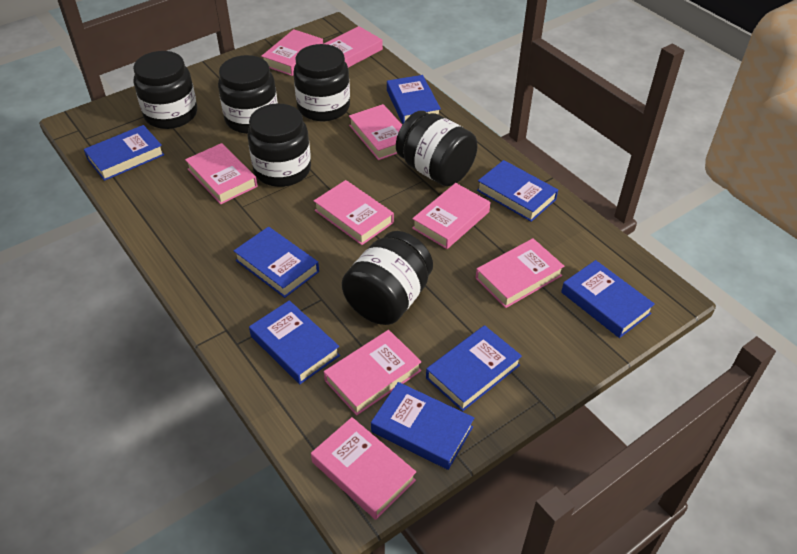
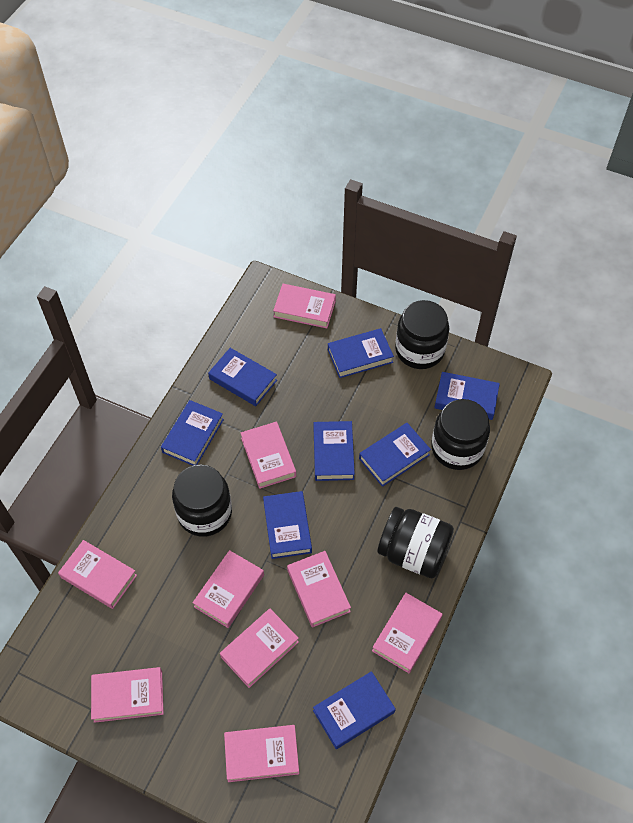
black jar: 6 -> 4

